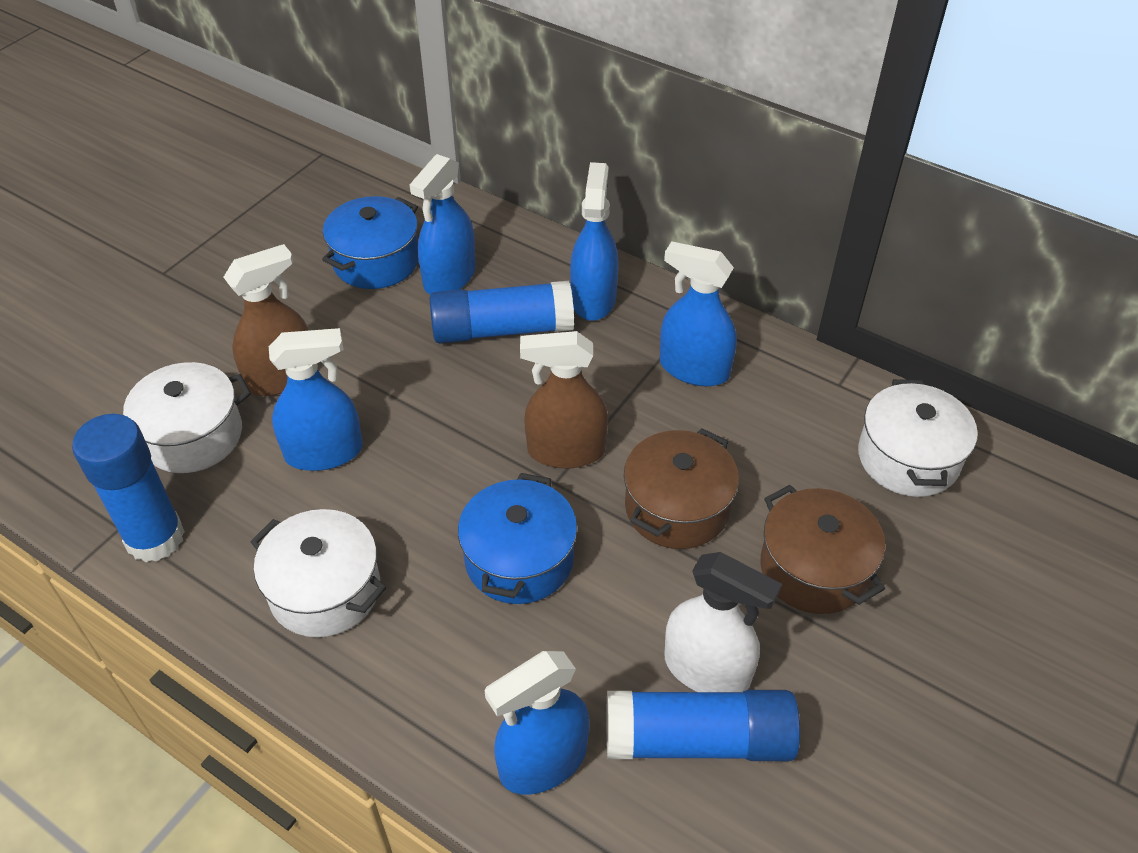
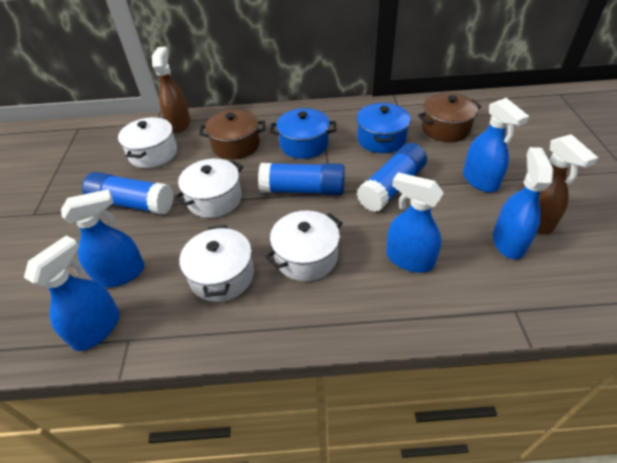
white pot: 3 -> 4
white spray bottle: 1 -> 0

